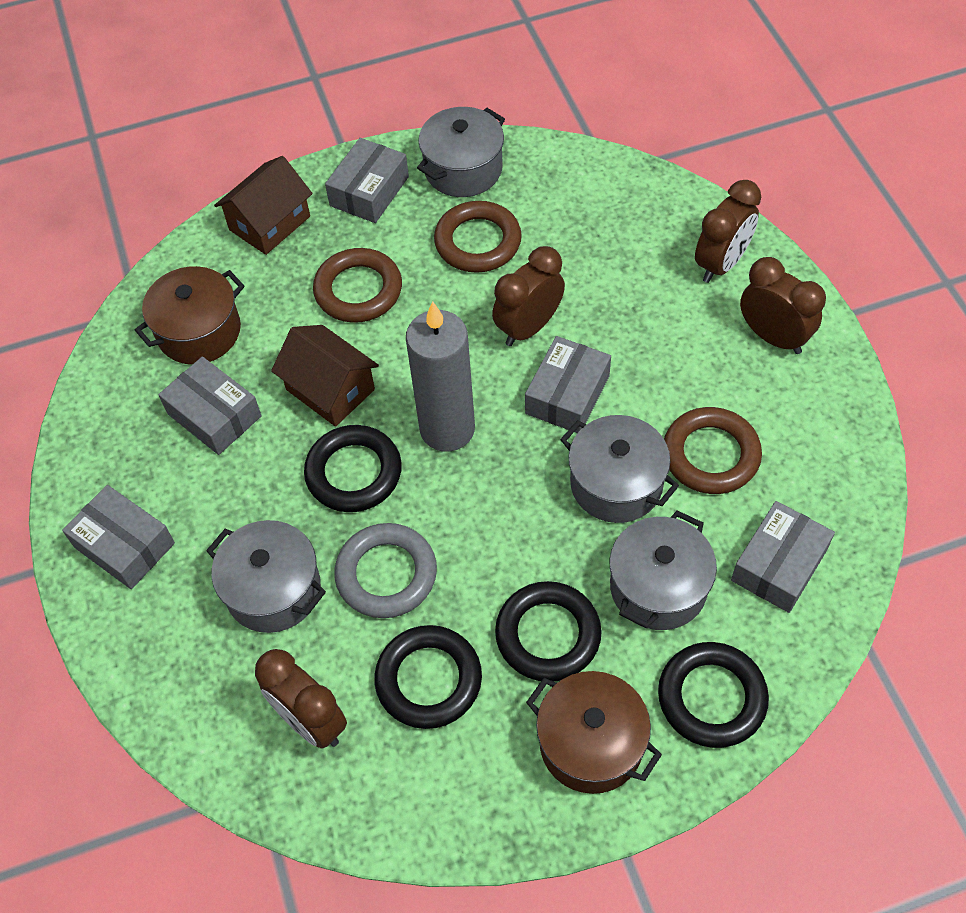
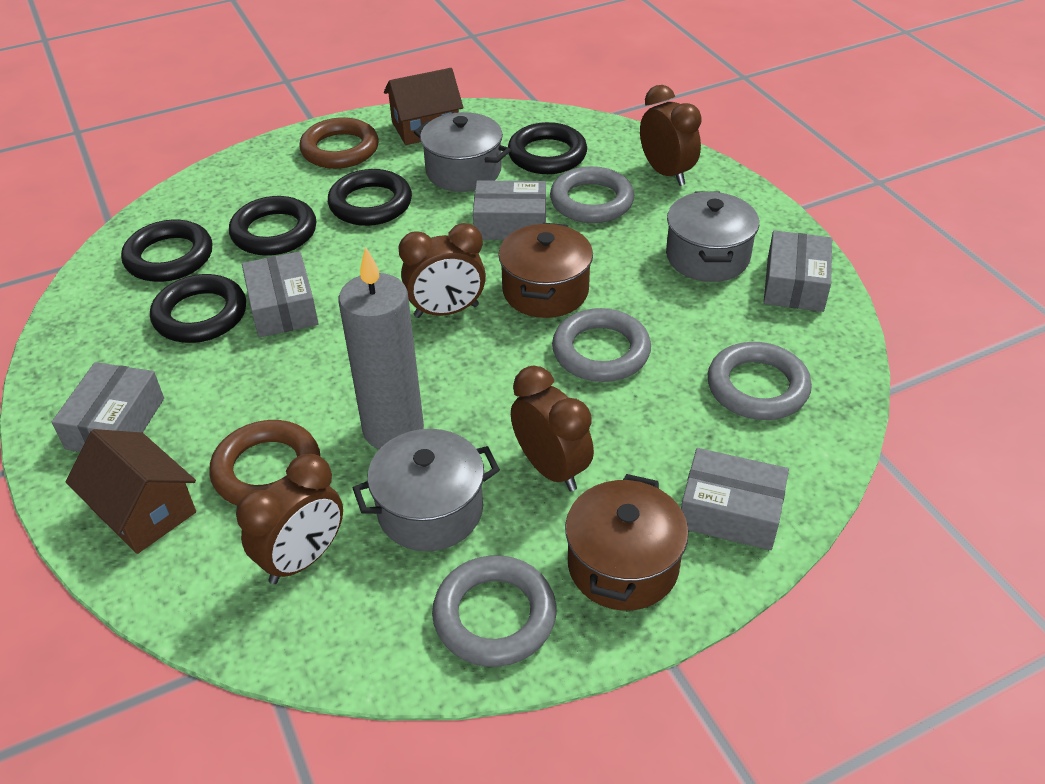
black ring: 4 -> 5
brown ring: 3 -> 2
grey pot: 4 -> 3
grey ring: 1 -> 4

